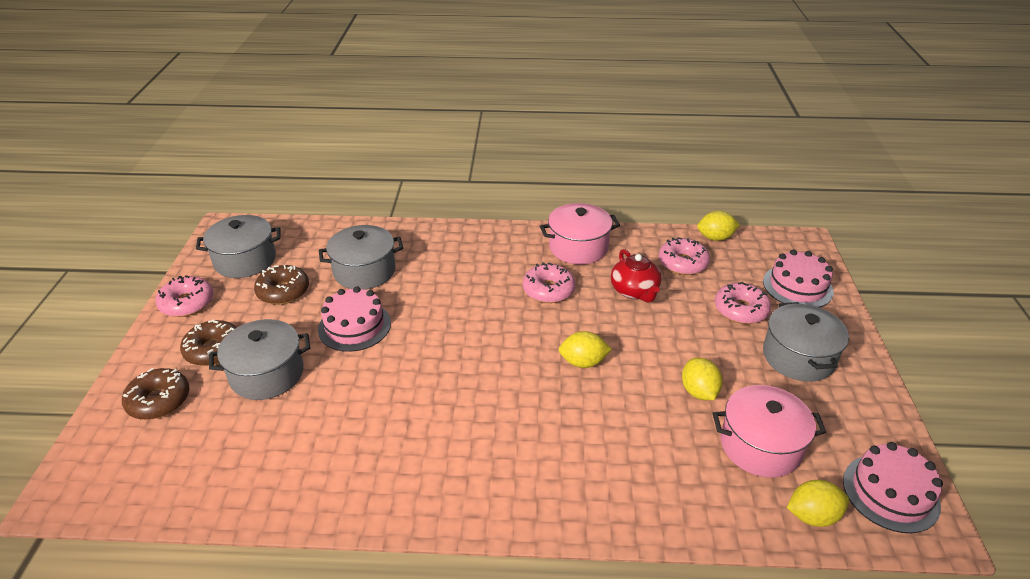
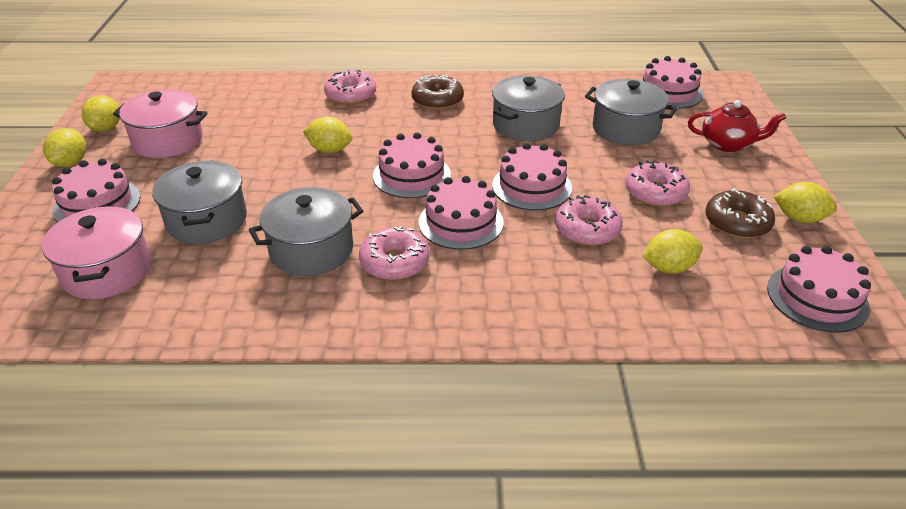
brown donut: 3 -> 2
pink cake: 3 -> 6
yellow lemon: 4 -> 5

